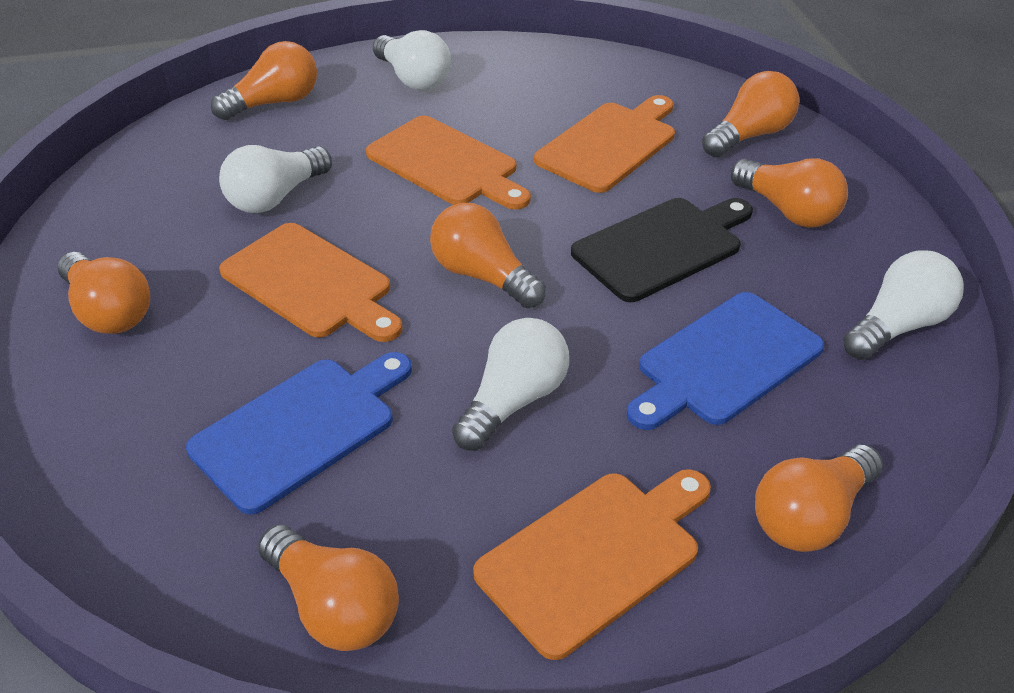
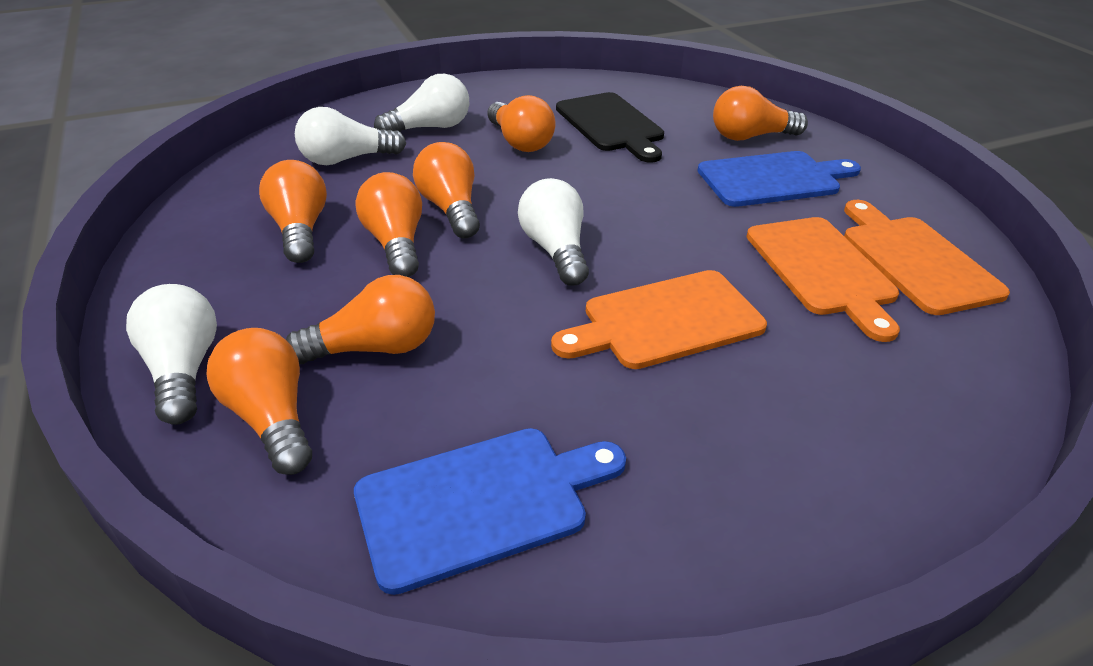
orange cutting board: 4 -> 3

